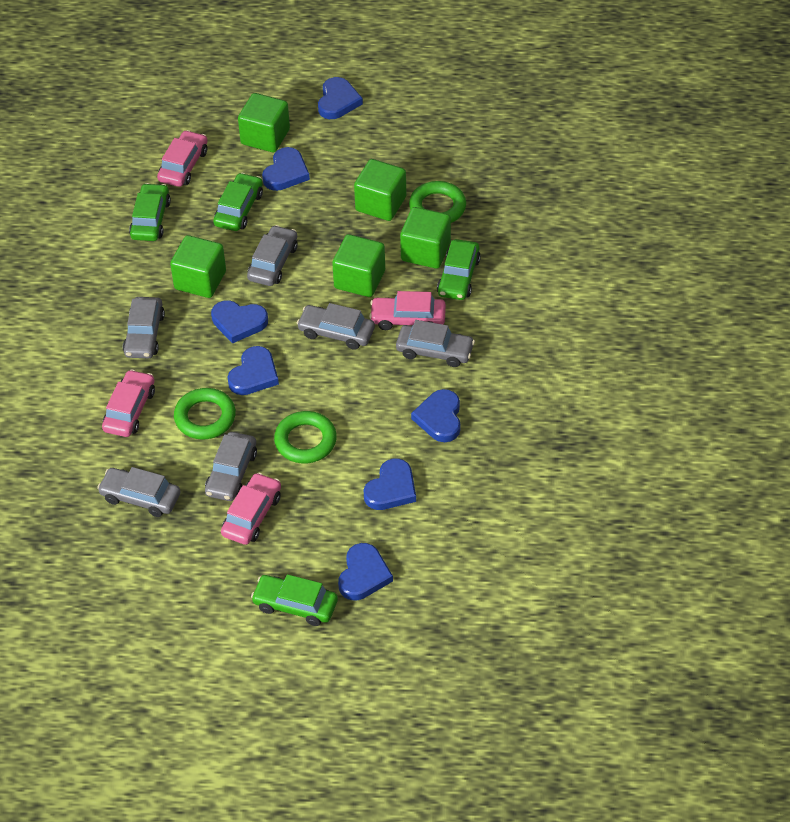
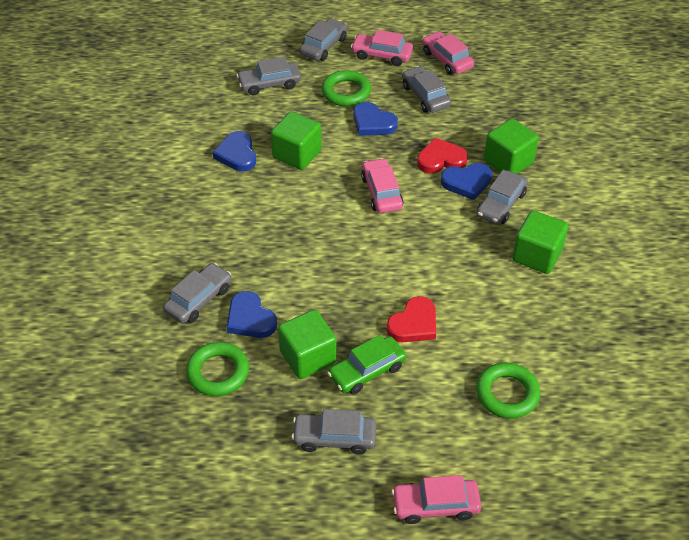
blue heart: 7 -> 4
green car: 4 -> 1
green cube: 5 -> 4
red heart: 0 -> 2

